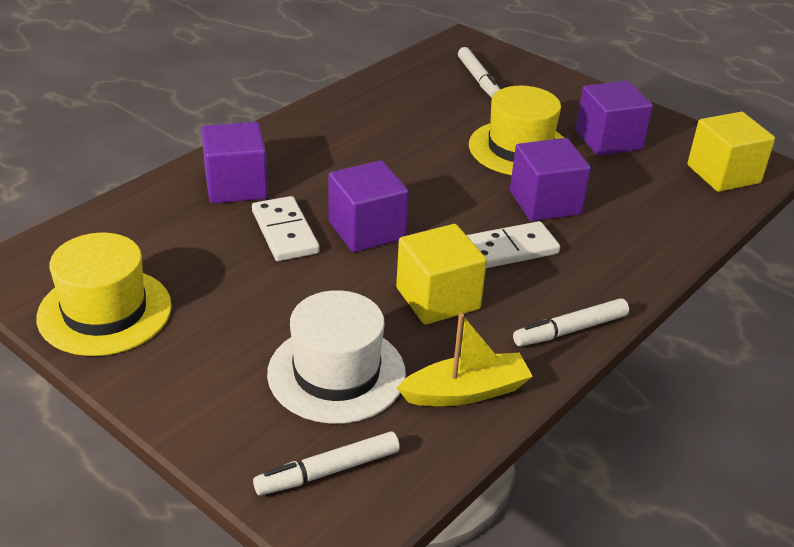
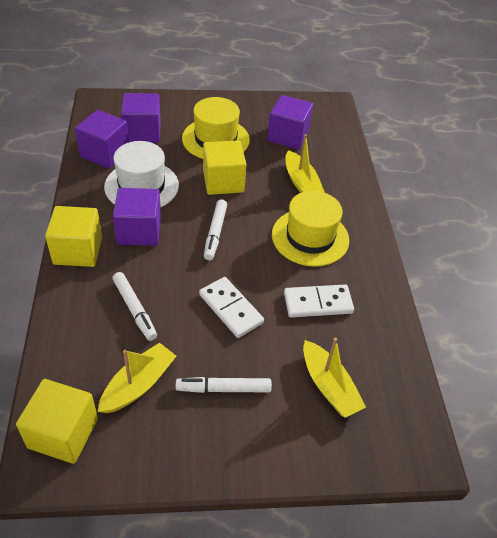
yellow boat: 1 -> 3
yellow cube: 2 -> 3

